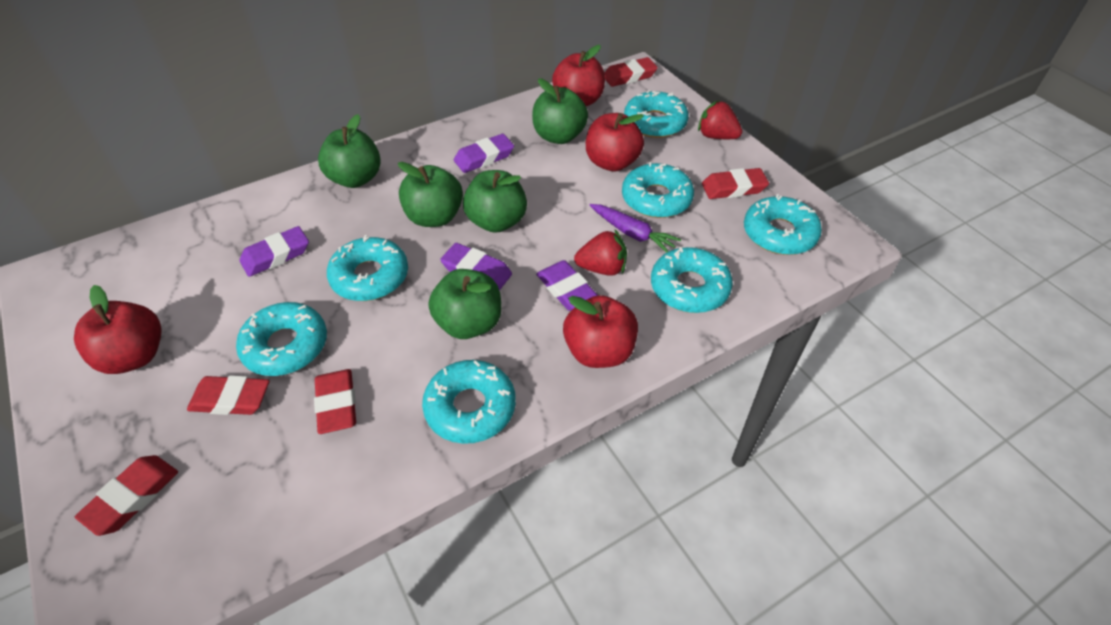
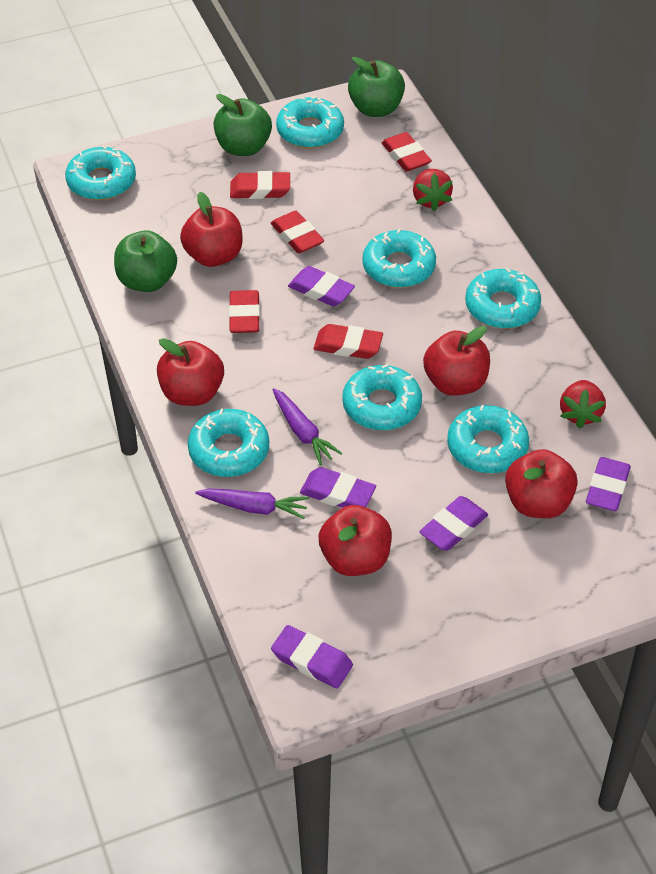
green apple: 5 -> 3
purple carrot: 1 -> 2
purple eraser: 4 -> 5
red apple: 4 -> 5

